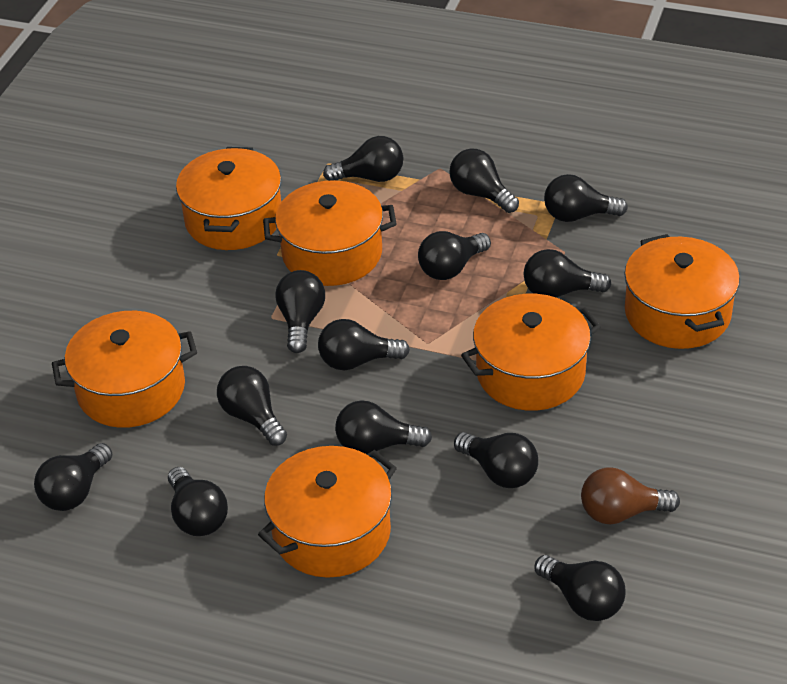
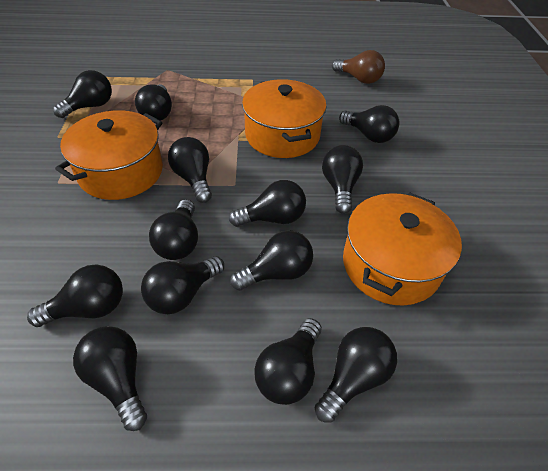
orange pot: 6 -> 3

